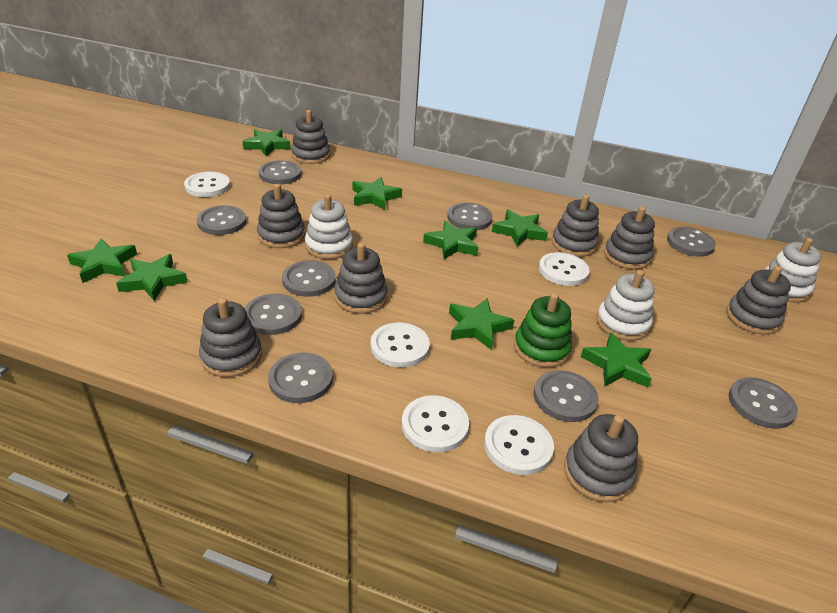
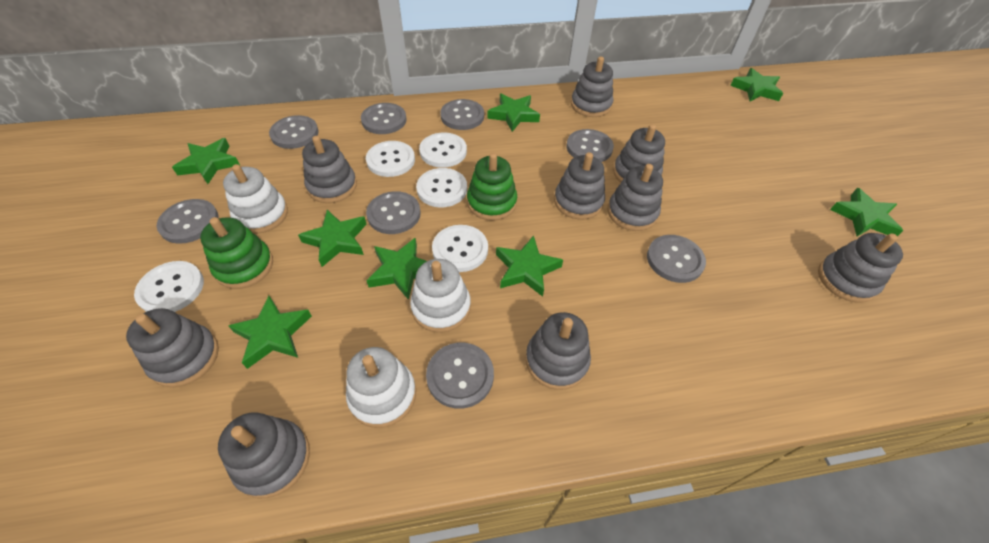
green stacking toy: 1 -> 2
grey button: 9 -> 8
grey stacking toy: 8 -> 9

